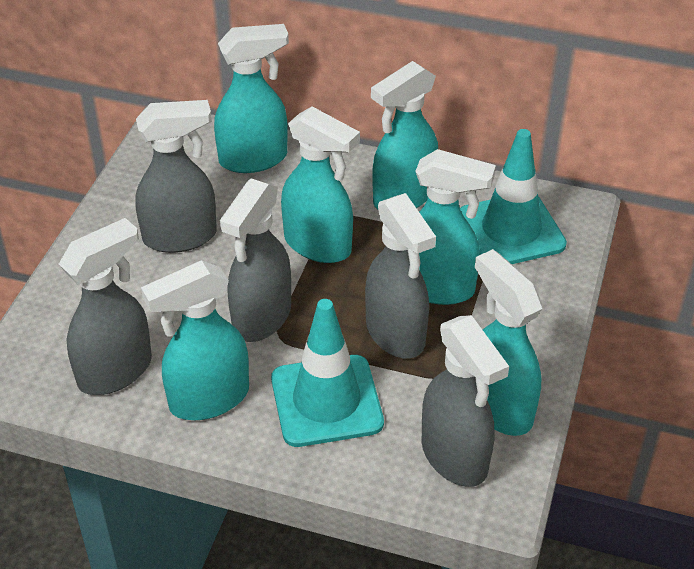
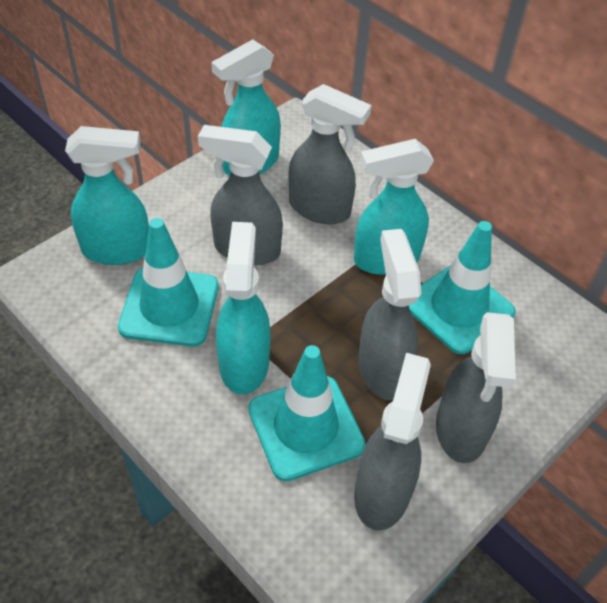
turquoise spray bottle: 6 -> 4
turquoise traffic cone: 2 -> 3

